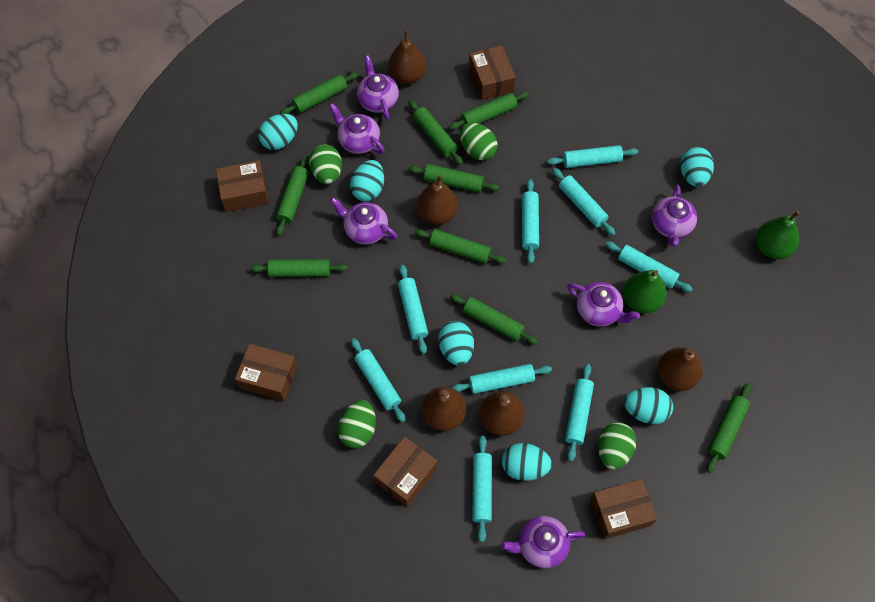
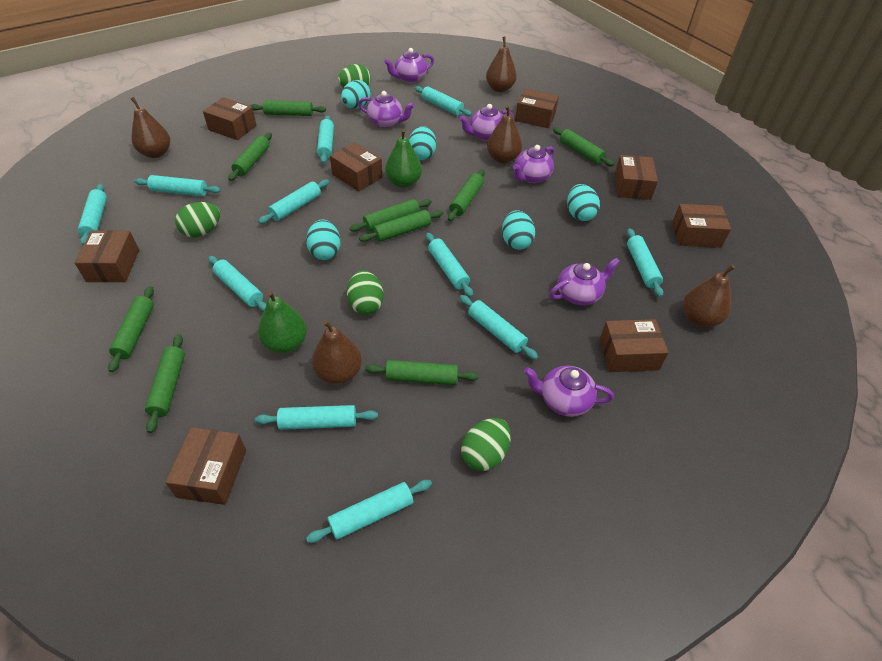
brown box: 5 -> 8
turquoise egg: 6 -> 5
turquoise rolling pin: 9 -> 11

